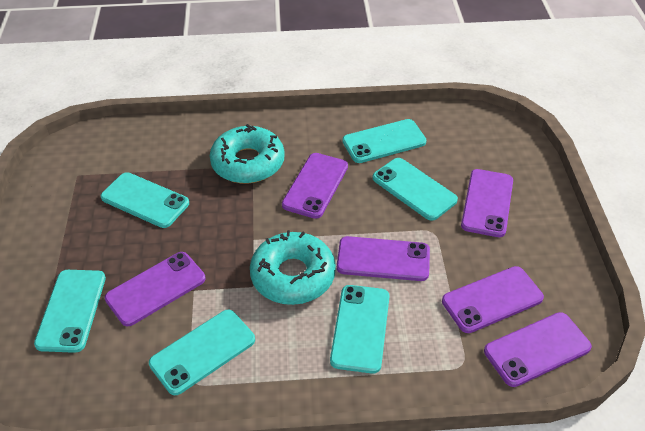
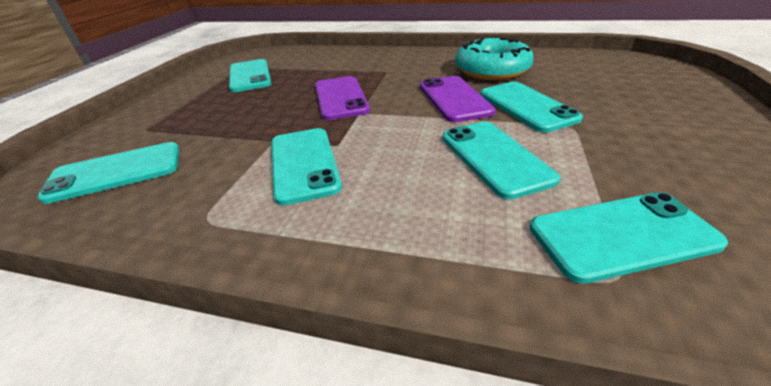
purple phone: 6 -> 2
turquoise donut: 2 -> 1

